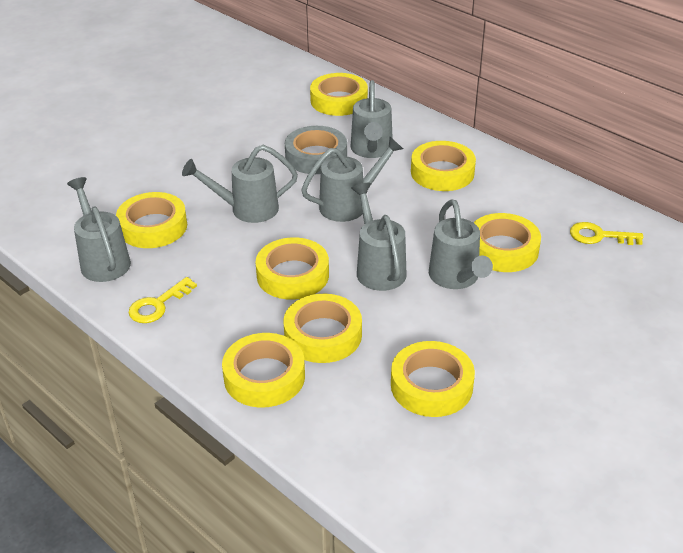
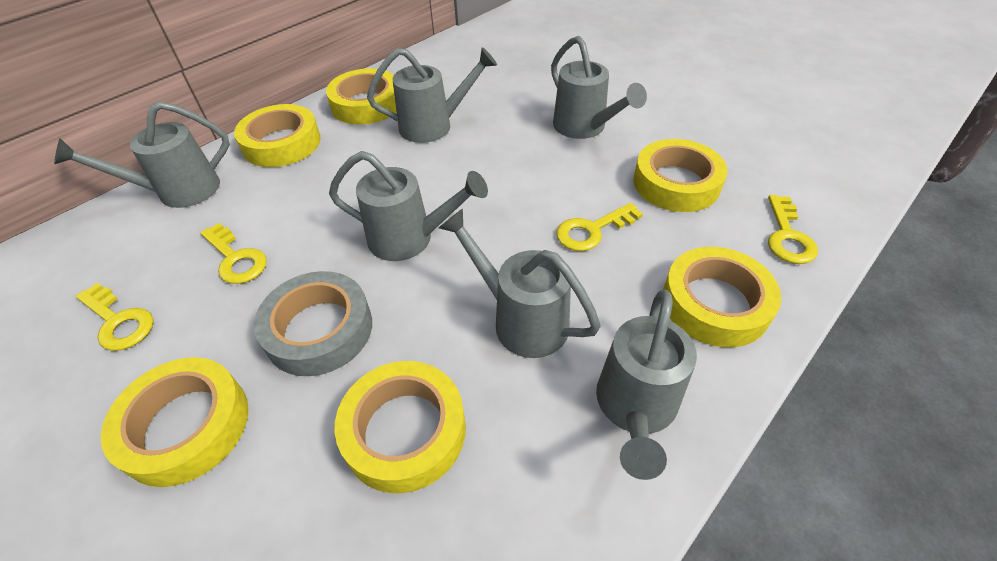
yellow key: 2 -> 4
yellow tape: 8 -> 6

